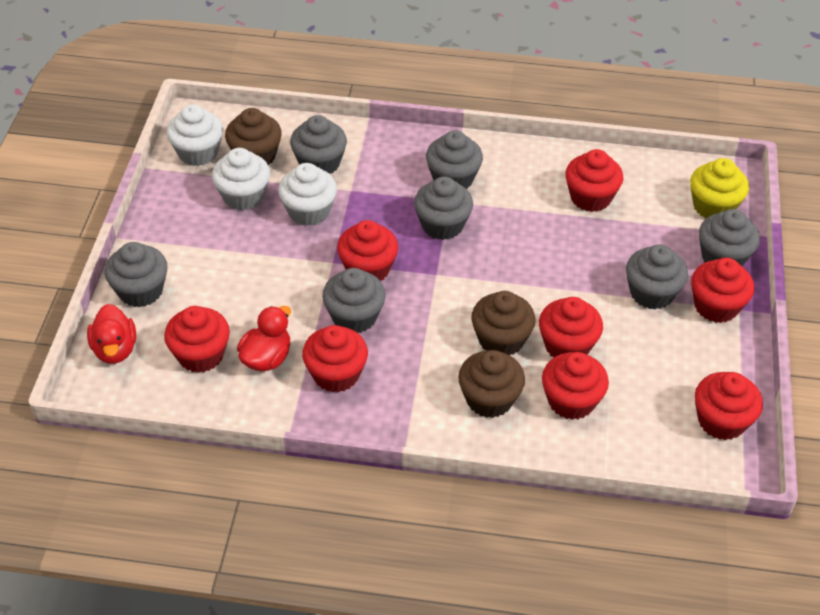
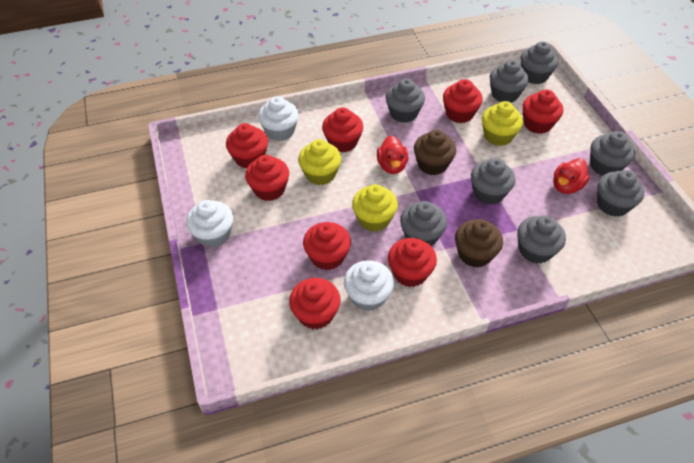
brown cupcake: 3 -> 2
grey cupcake: 7 -> 8
yellow cupcake: 1 -> 3

